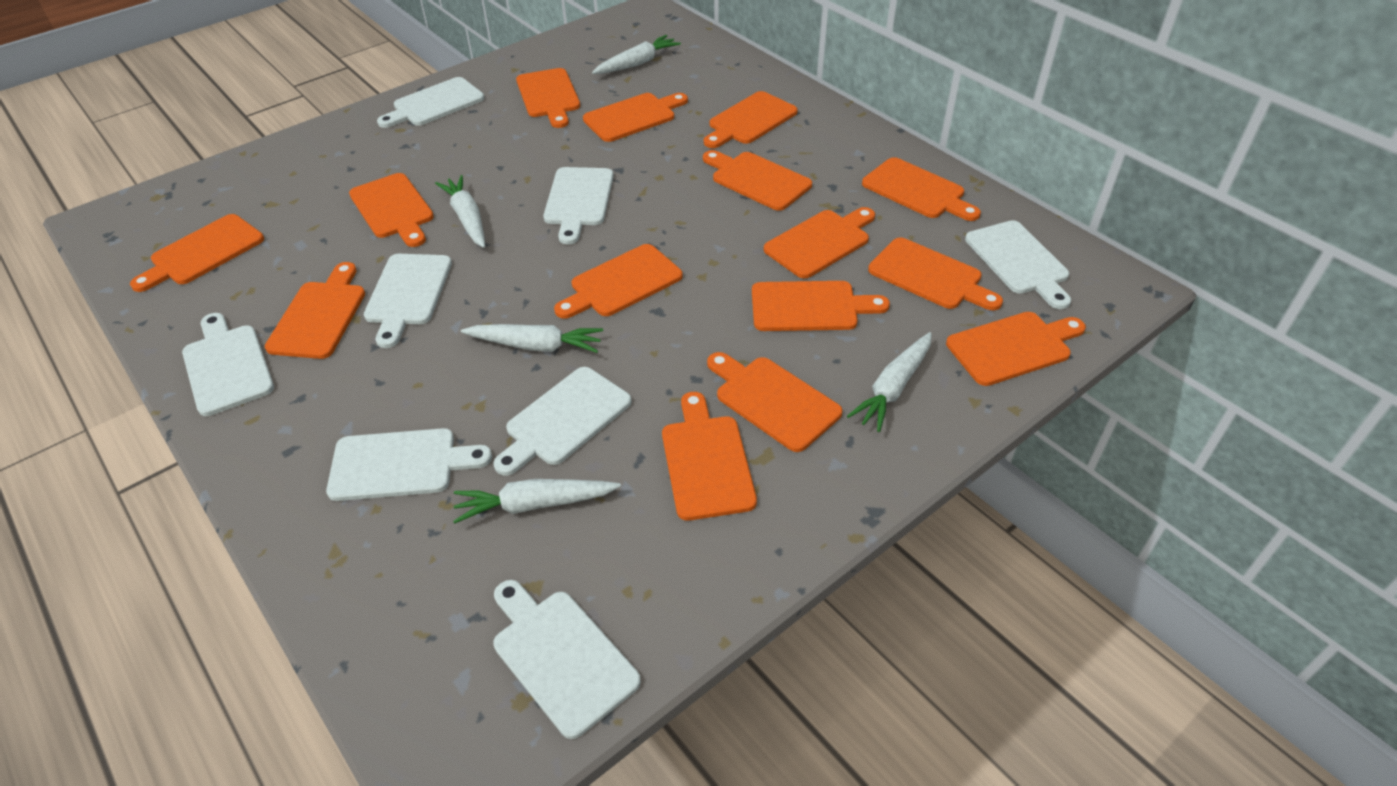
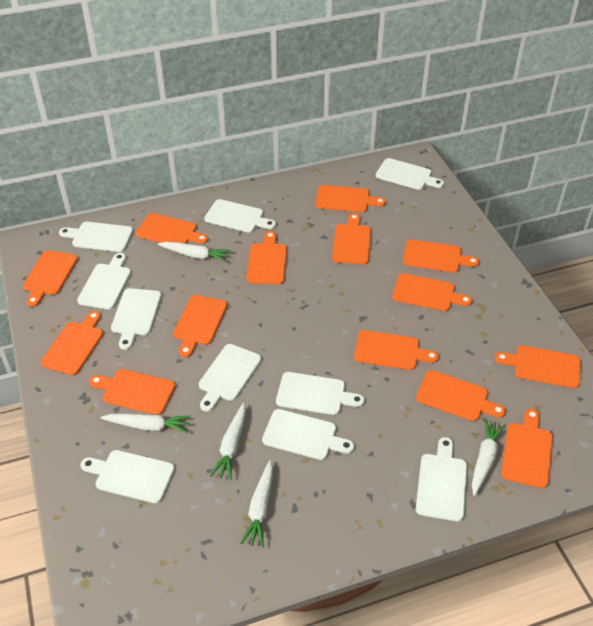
orange cutting board: 15 -> 14
white cutting board: 8 -> 10

